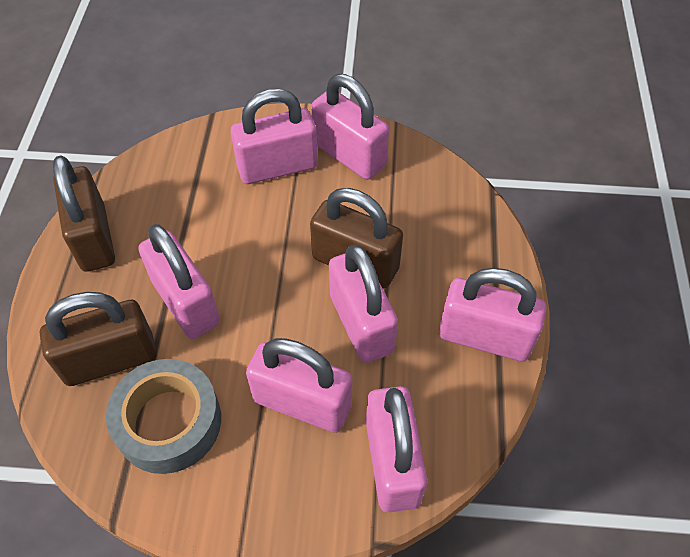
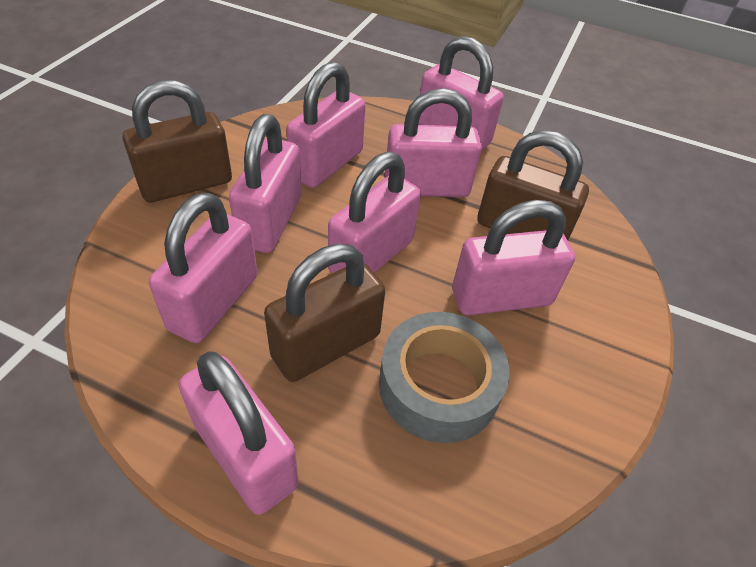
pink padlock: 7 -> 8

